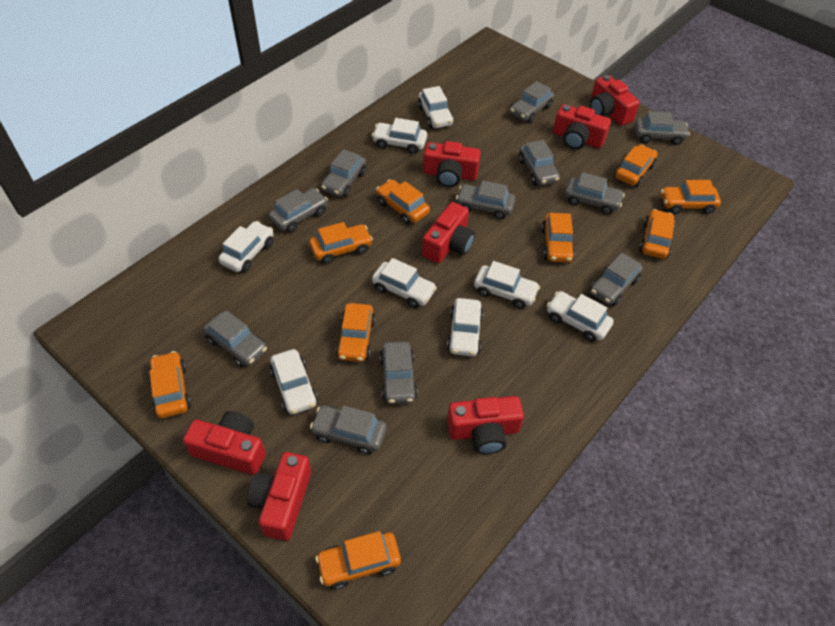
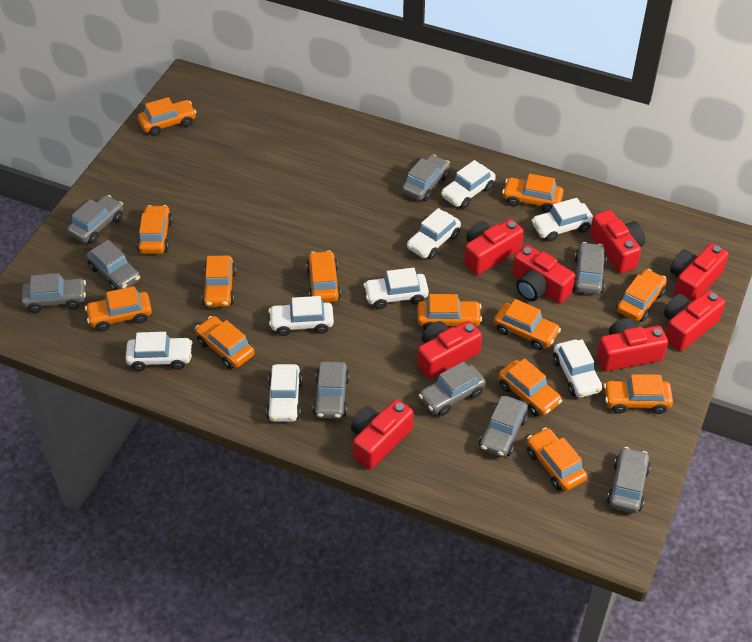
grey car: 11 -> 9
orange car: 9 -> 13
red camera: 7 -> 8

